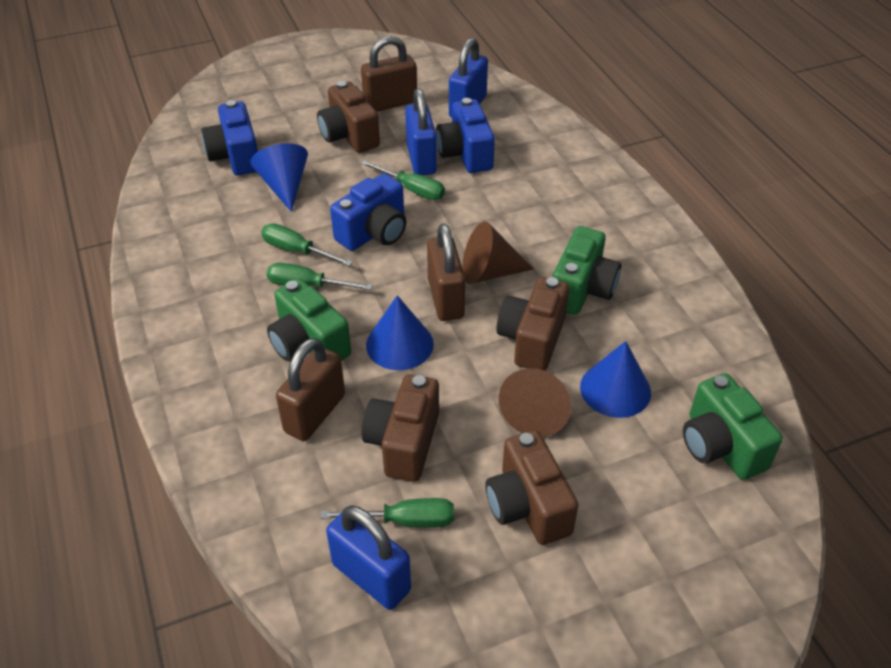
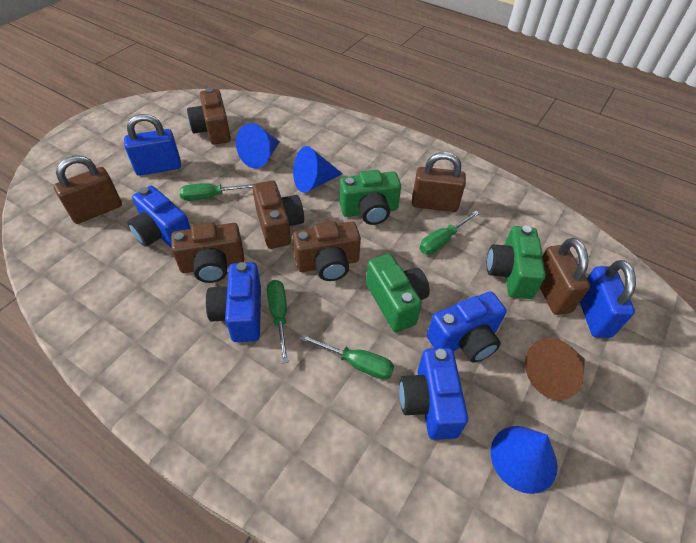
blue camera: 3 -> 4
blue padlock: 3 -> 2
brown cone: 2 -> 1

